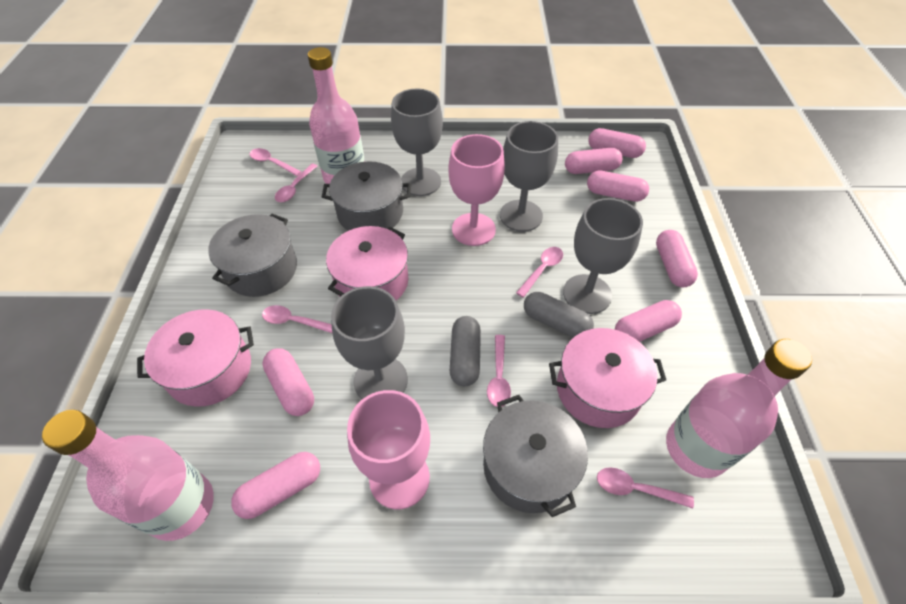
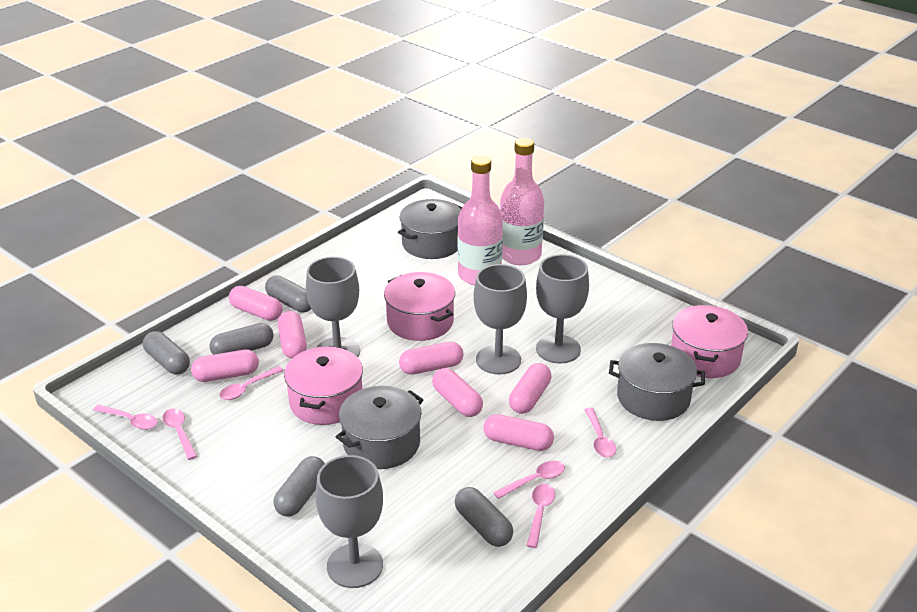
grey capsule: 2 -> 5
pink bottle: 3 -> 2
pink goblet: 2 -> 0

